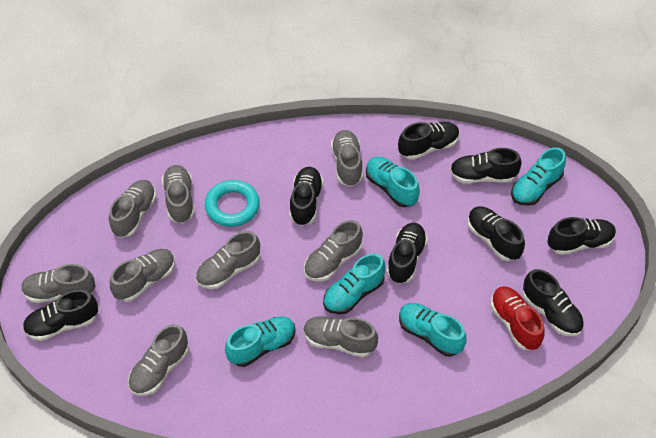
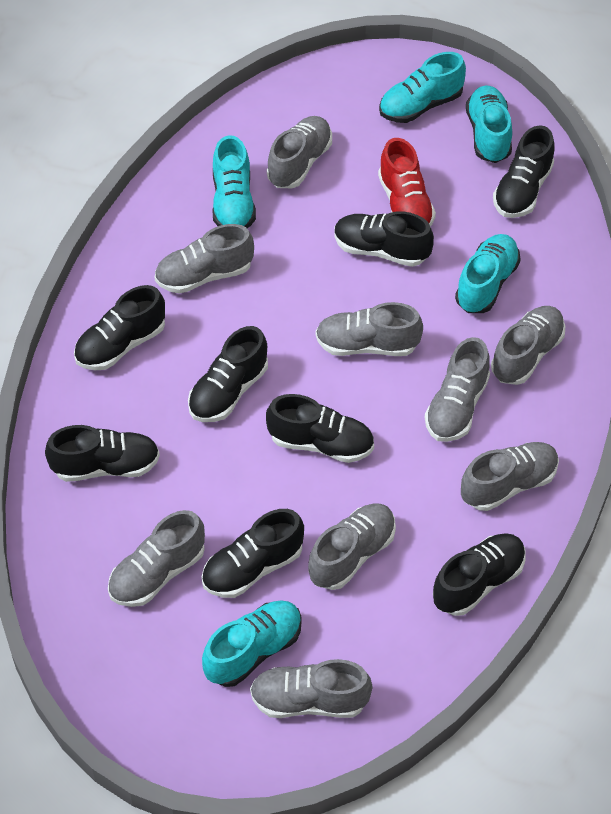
turquoise ring: 1 -> 0

